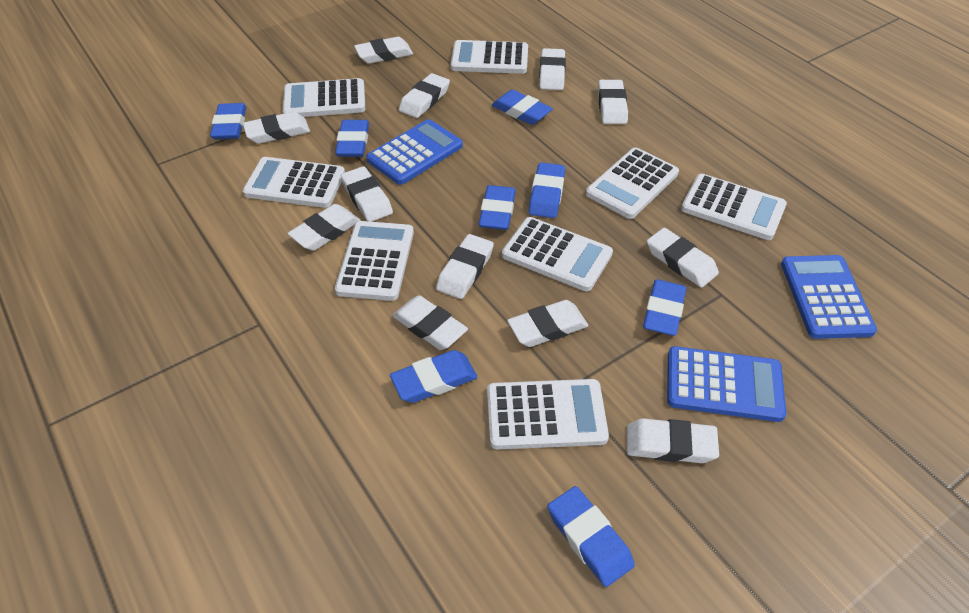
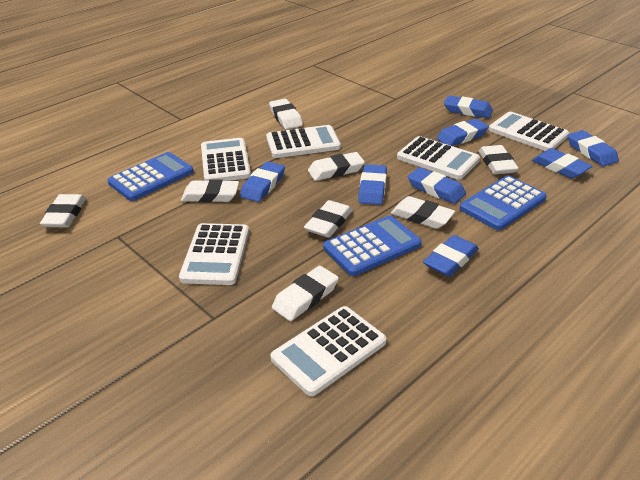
white calculator: 8 -> 6
white eraser: 12 -> 8

